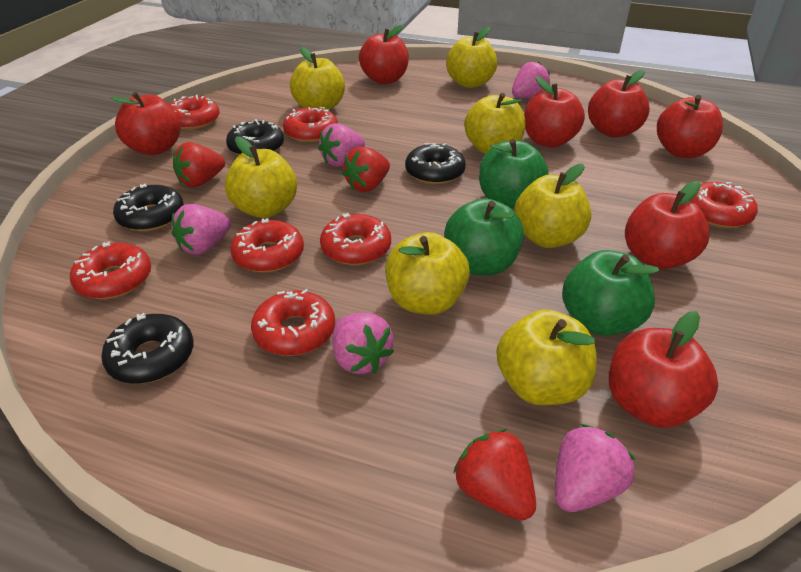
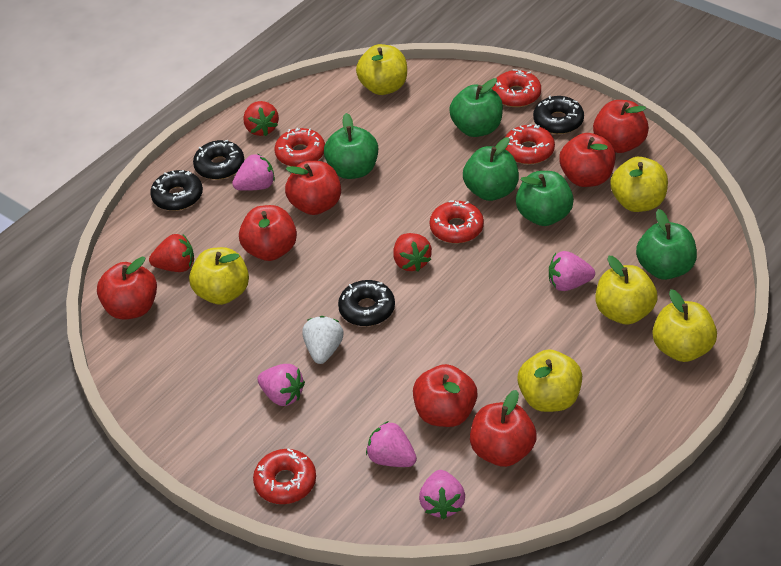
green apple: 3 -> 5
red donut: 7 -> 5
white strawberry: 0 -> 1
yellow apple: 7 -> 6

